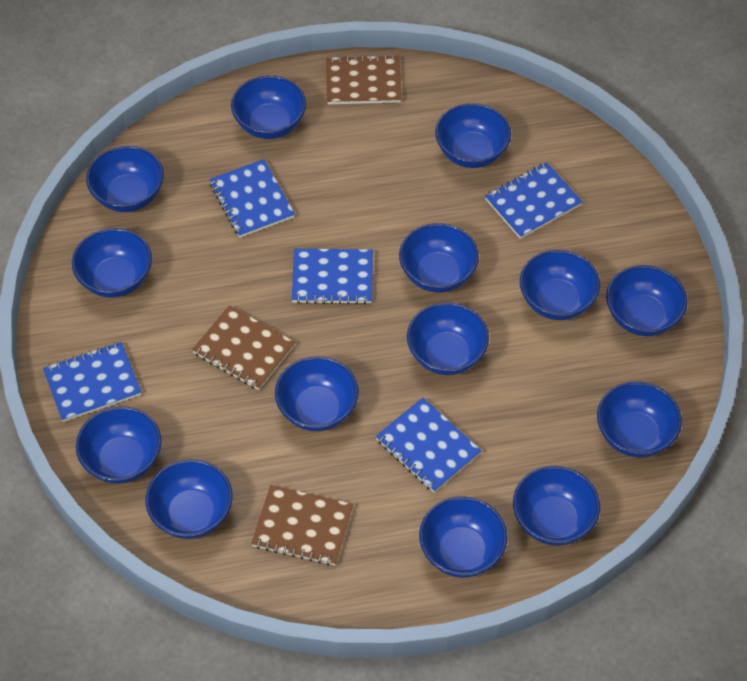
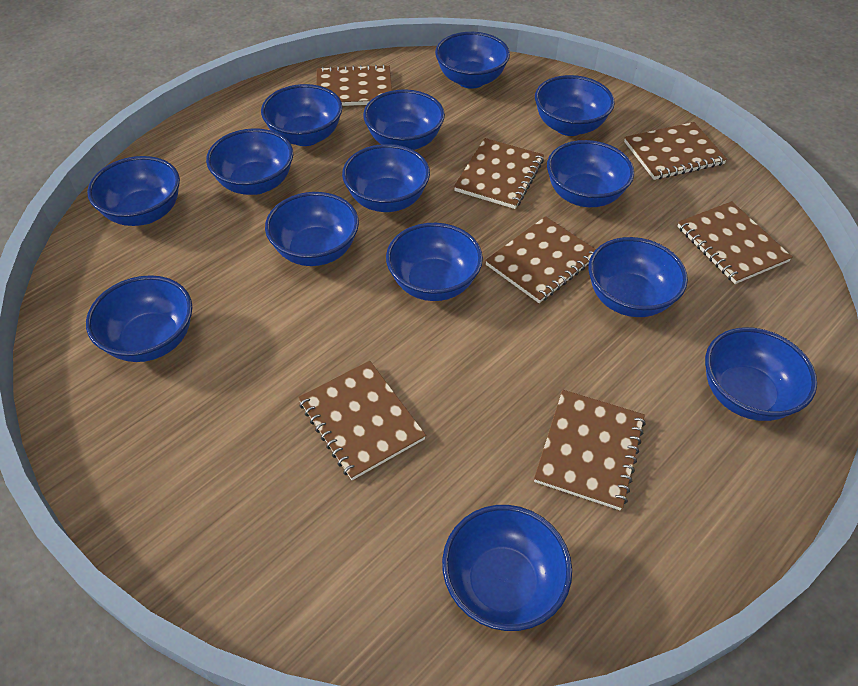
blue notebook: 5 -> 0
brown notebook: 3 -> 7

